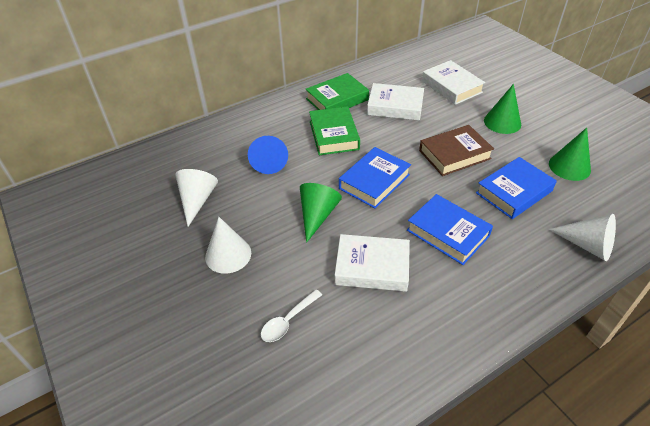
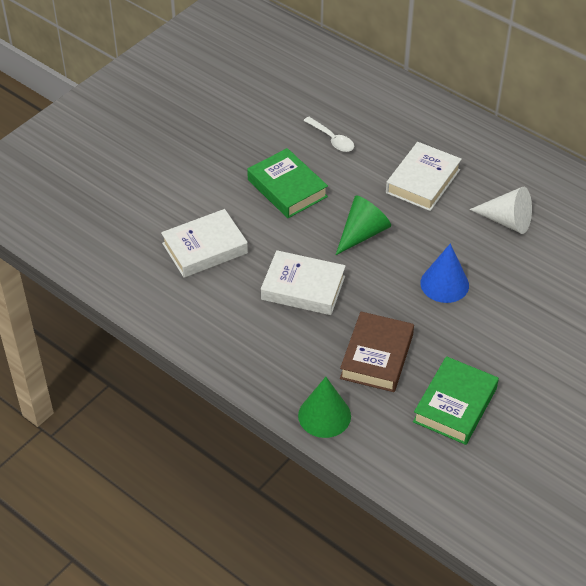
blue book: 3 -> 0
green cone: 3 -> 2
white cone: 3 -> 1

